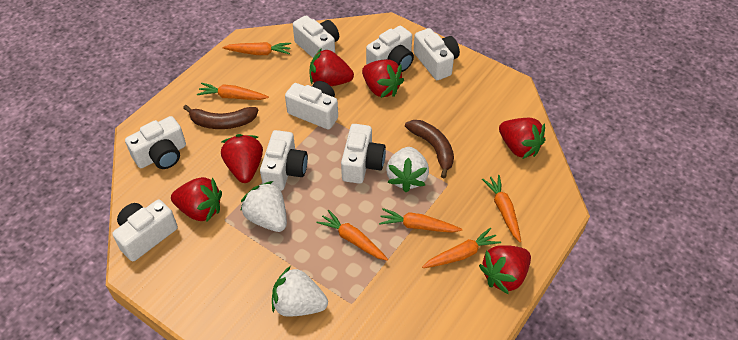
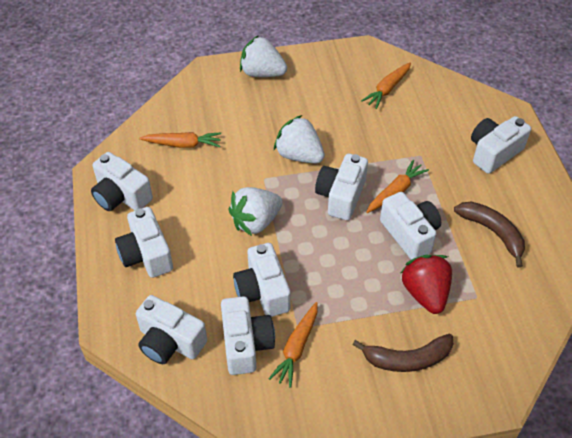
orange carrot: 6 -> 4
red strawberry: 6 -> 1

